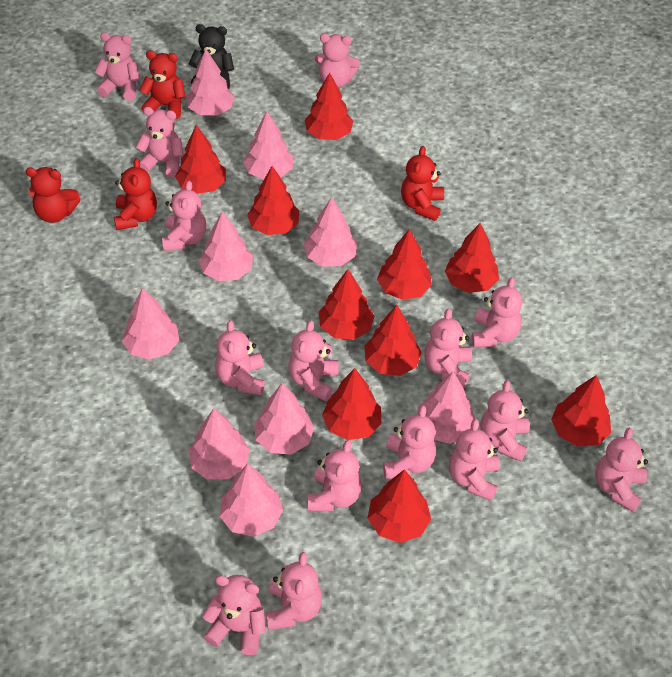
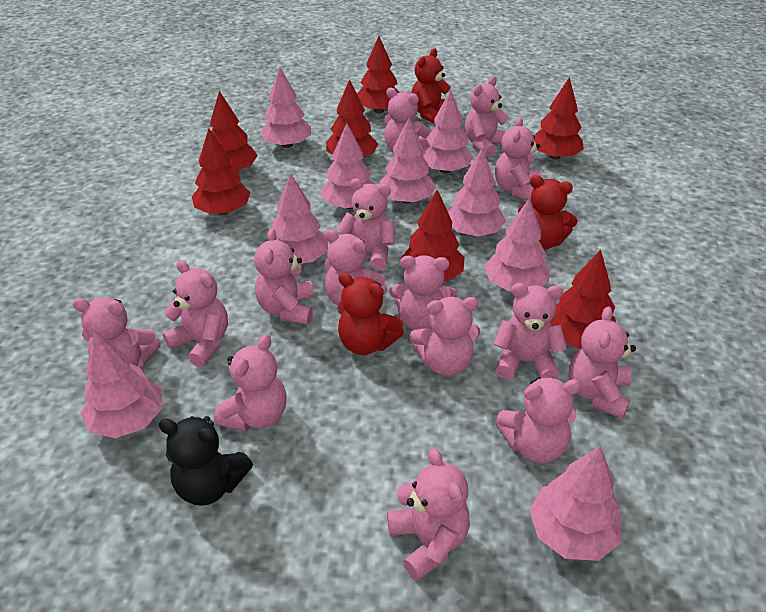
red teddy bear: 4 -> 3
red tree: 10 -> 7

